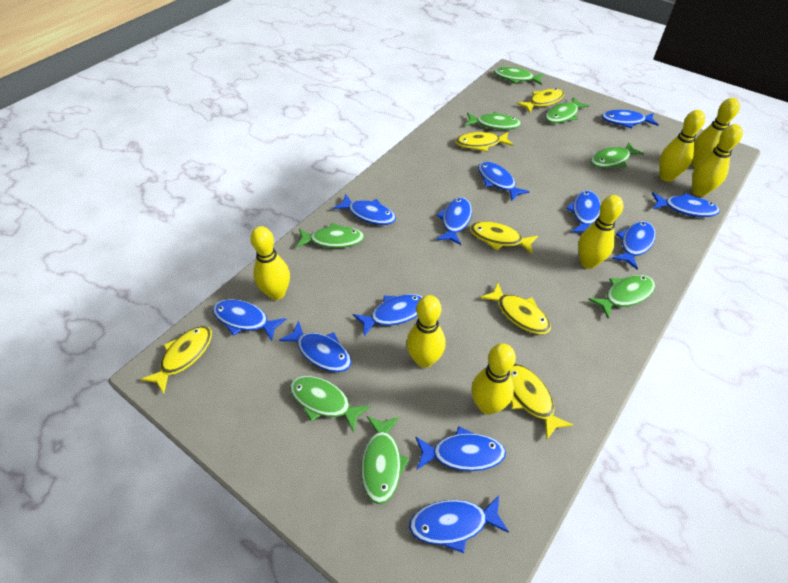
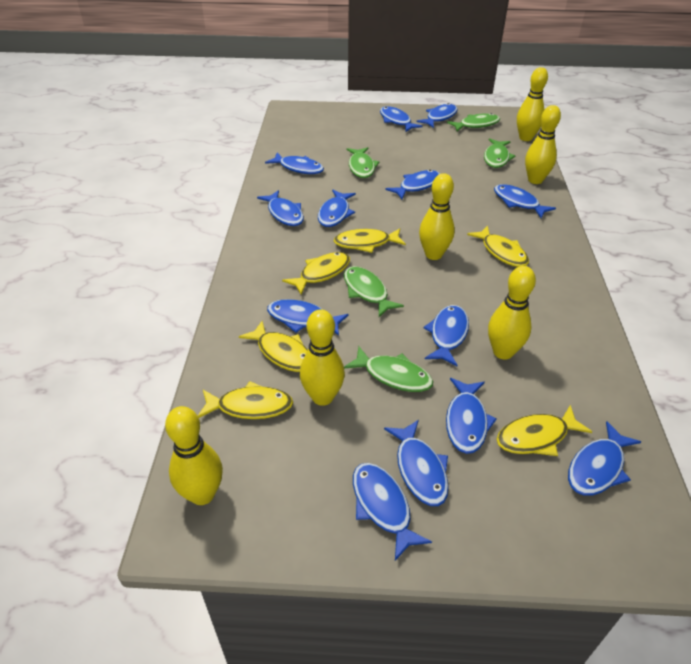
blue fish: 12 -> 13
green fish: 8 -> 5
yellow bowling pin: 7 -> 6

